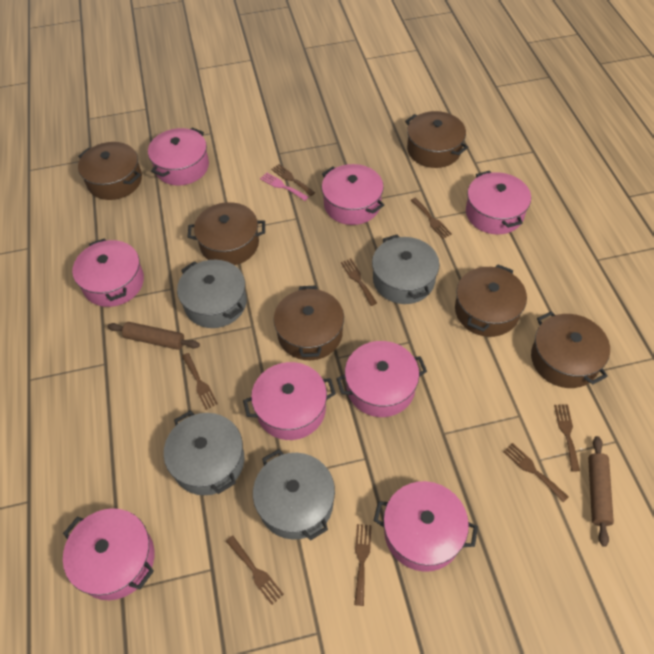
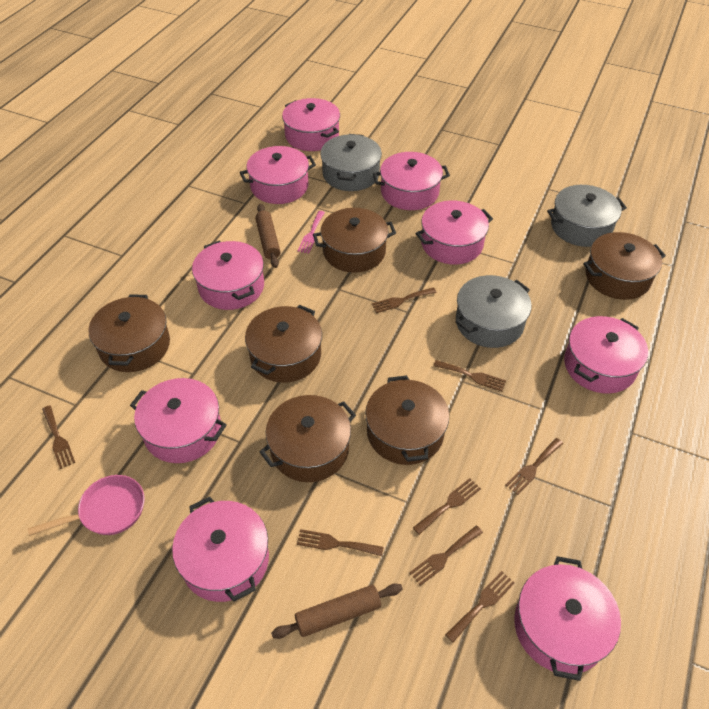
grey pot: 4 -> 3
pink pan: 0 -> 1
pink pot: 8 -> 9

